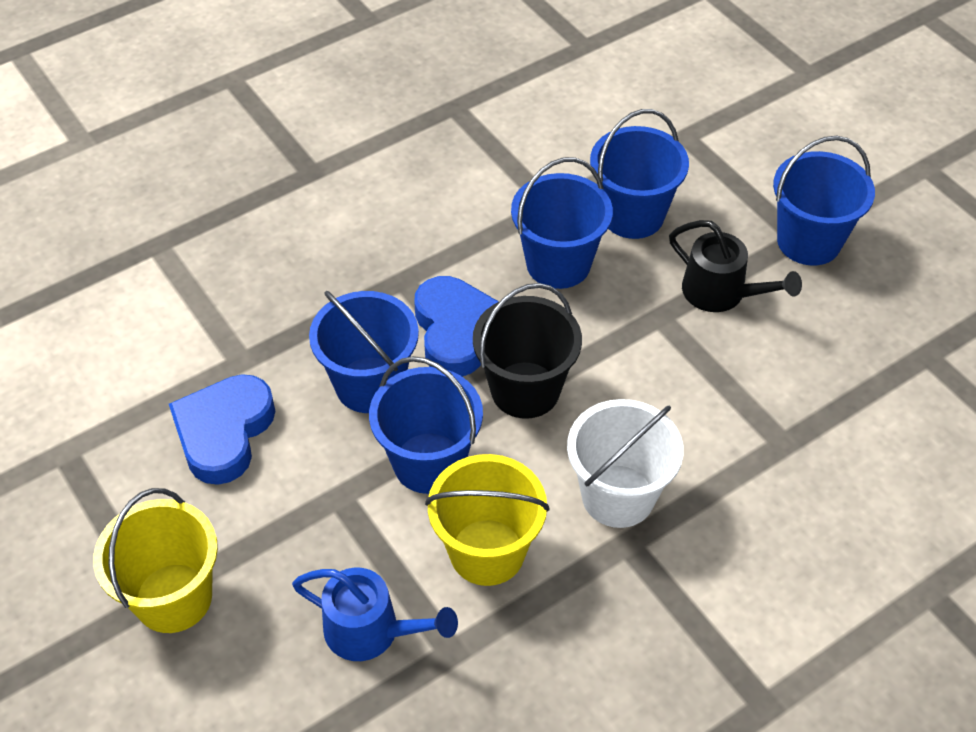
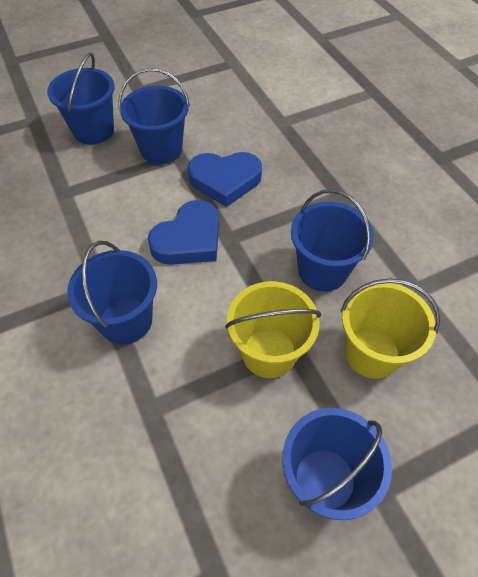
black bucket: 1 -> 0
black watering can: 1 -> 0
blue watering can: 1 -> 0
white bucket: 1 -> 0

